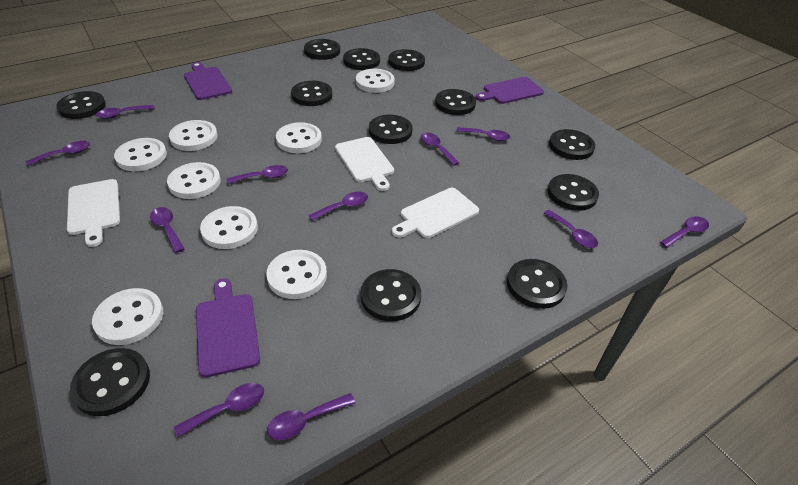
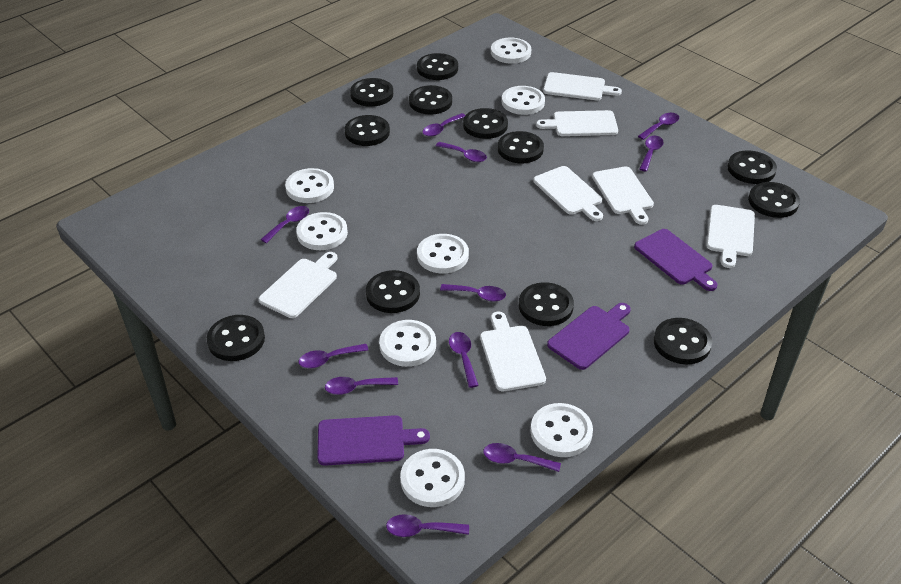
white cutting board: 3 -> 7

